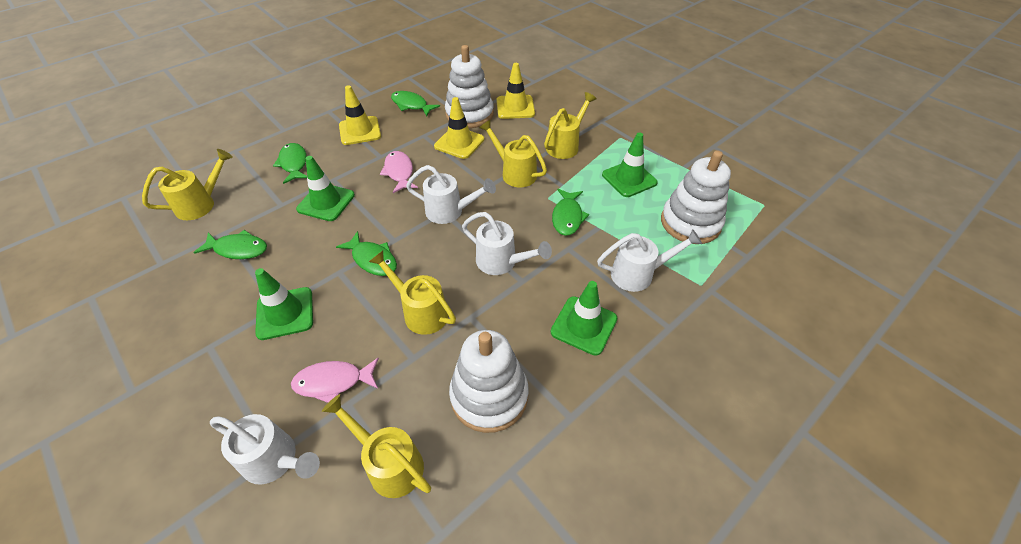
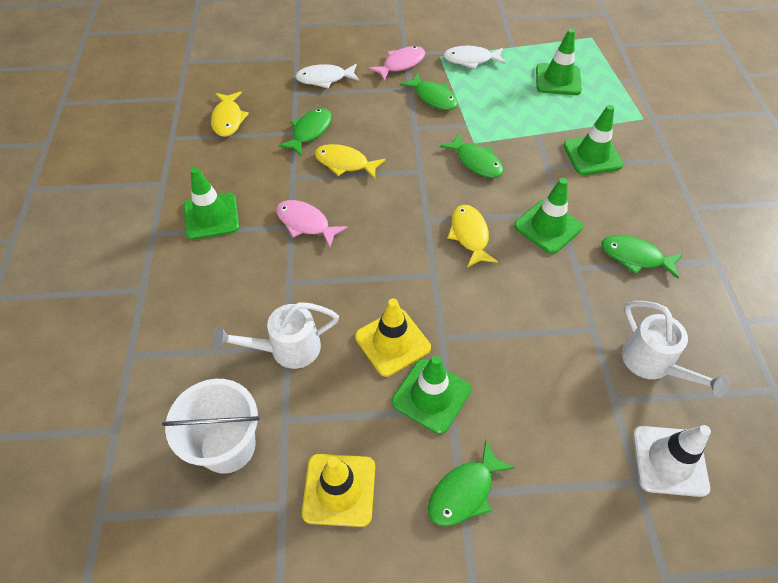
green traffic cone: 4 -> 5
white bucket: 0 -> 1
white fish: 0 -> 2
white stacking toy: 3 -> 0
white traffic cone: 0 -> 1
white watering can: 4 -> 2
yellow fish: 0 -> 3
yellow traffic cone: 3 -> 2
yellow watering can: 5 -> 0

